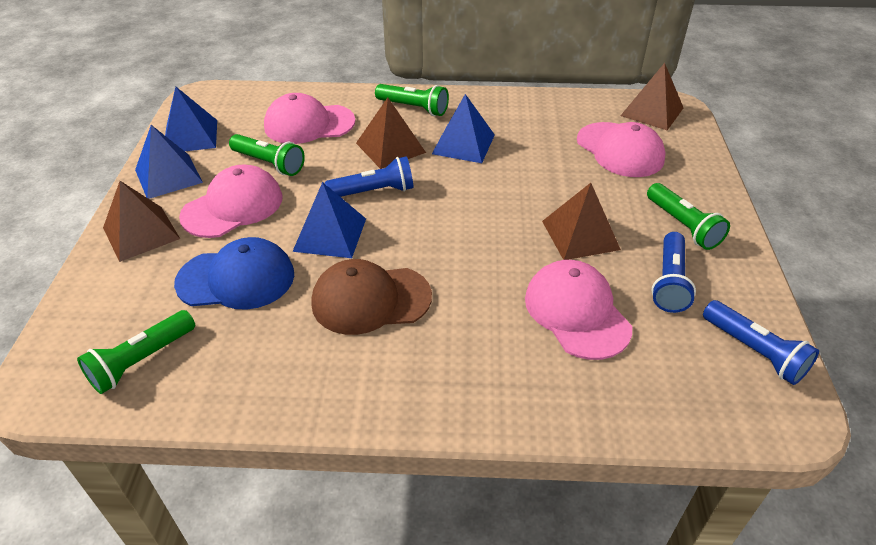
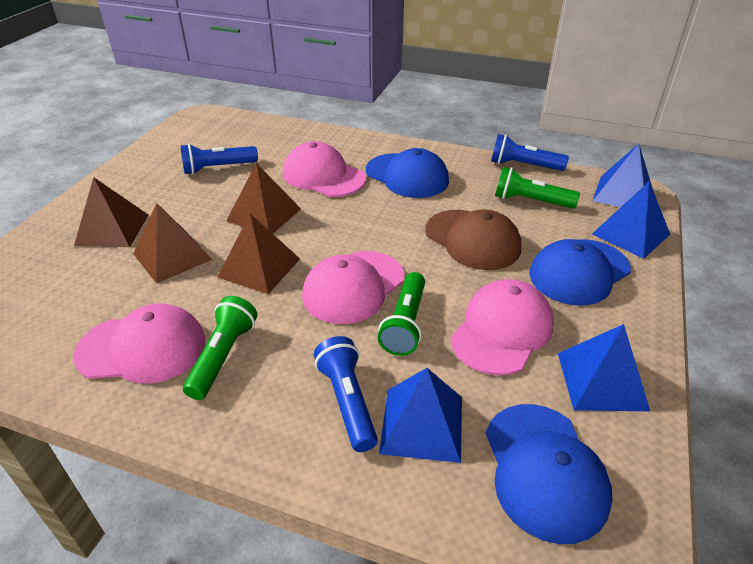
blue cap: 1 -> 3
green flashlight: 4 -> 3

